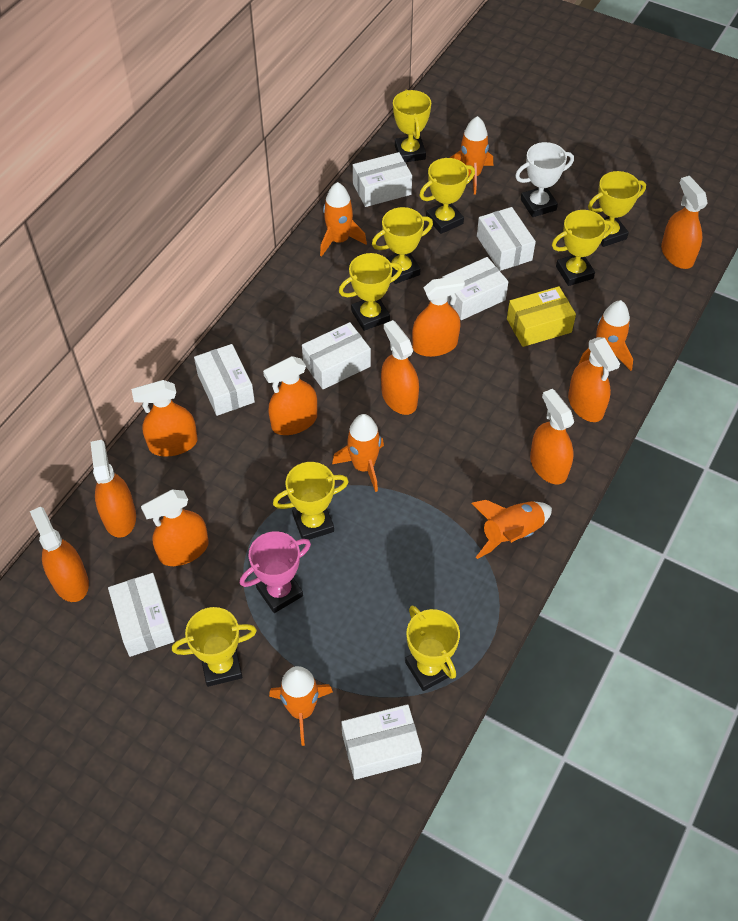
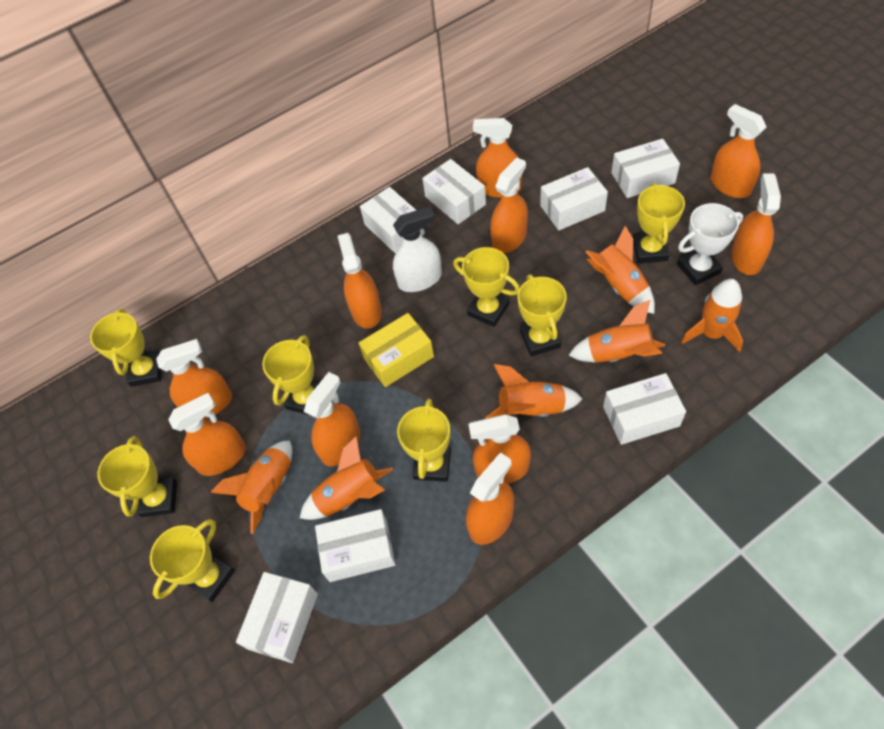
pink trophy: 1 -> 0
white spray bottle: 0 -> 1
yellow trophy: 9 -> 8

